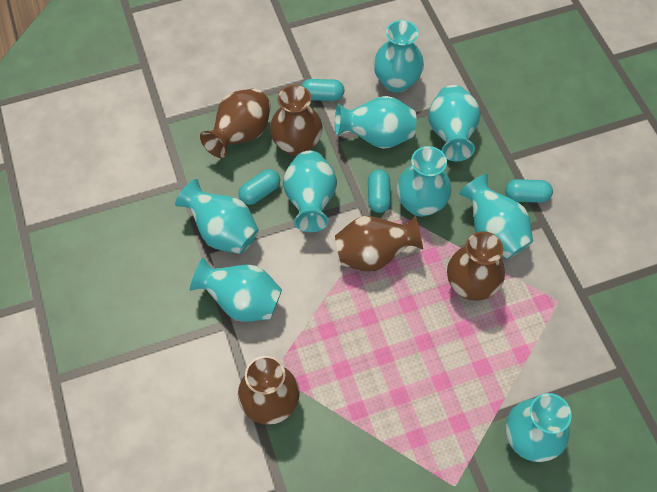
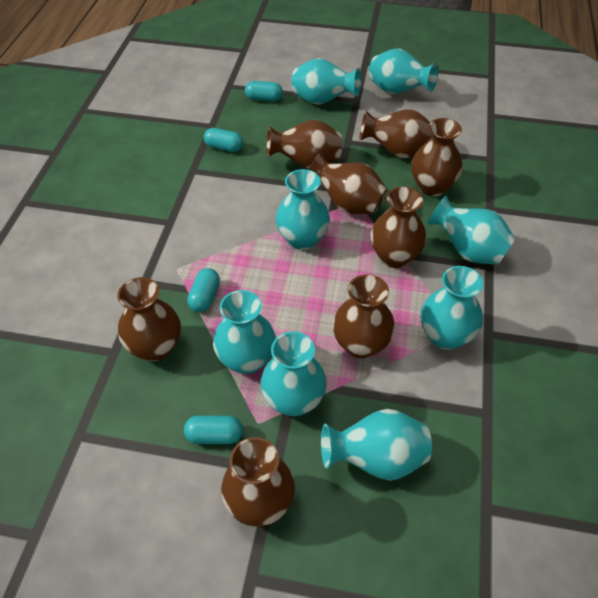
brown vase: 5 -> 8
turquoise vase: 9 -> 8

